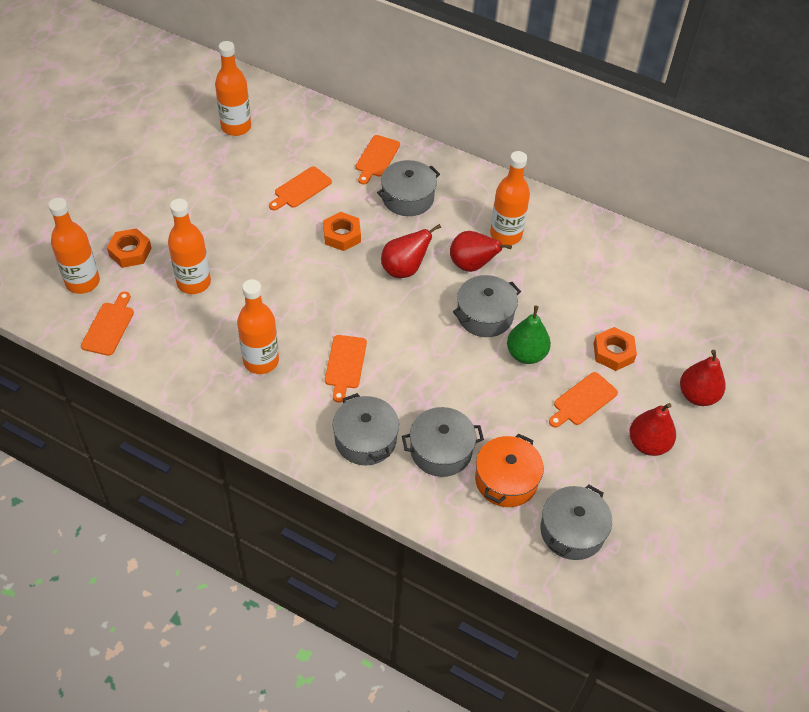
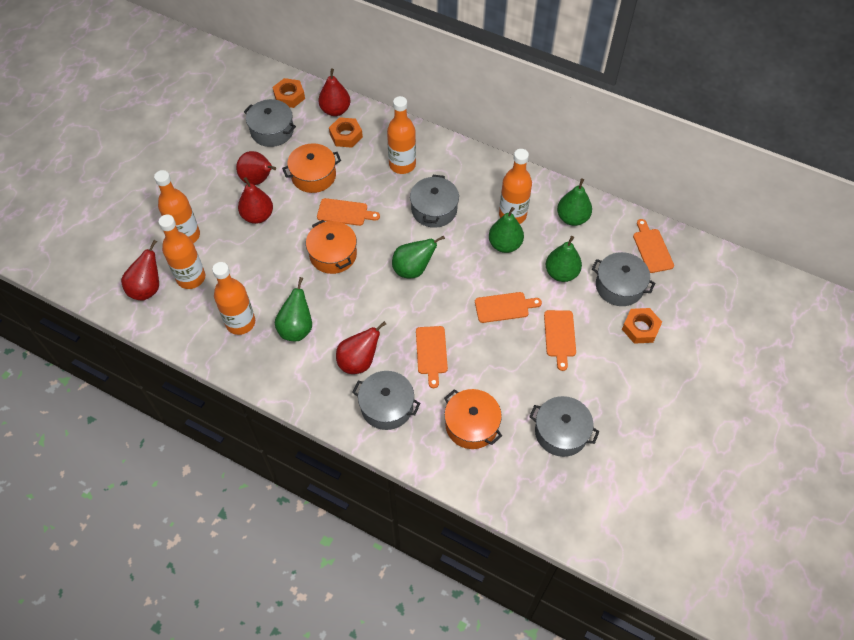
green pear: 1 -> 5
orange pot: 1 -> 3
red pear: 4 -> 5

